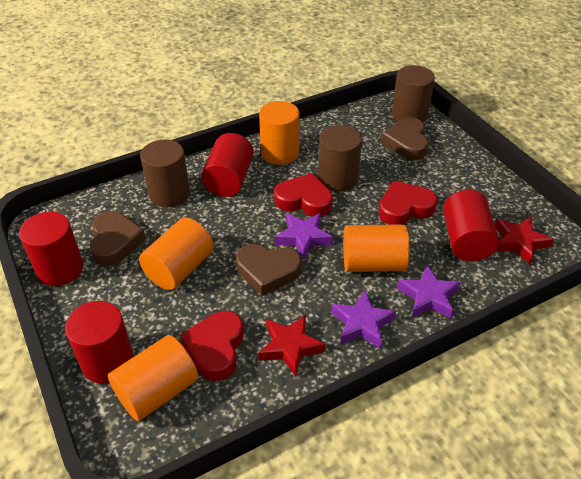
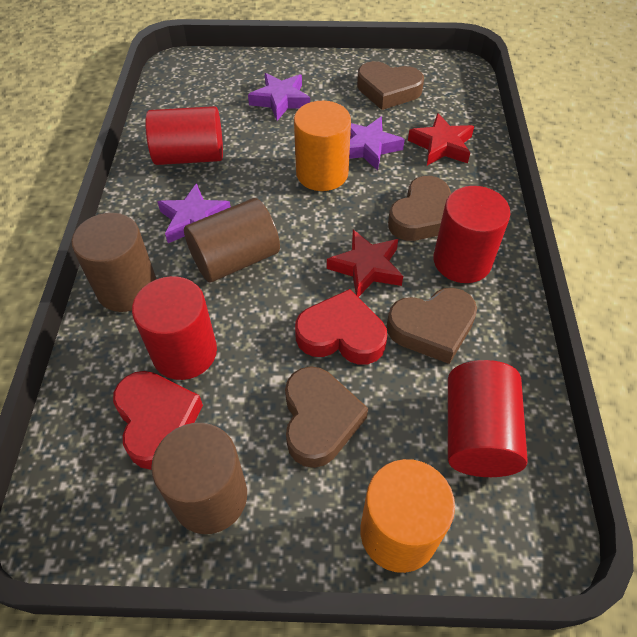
brown heart: 3 -> 4
orange cylinder: 4 -> 2
red heart: 3 -> 2

